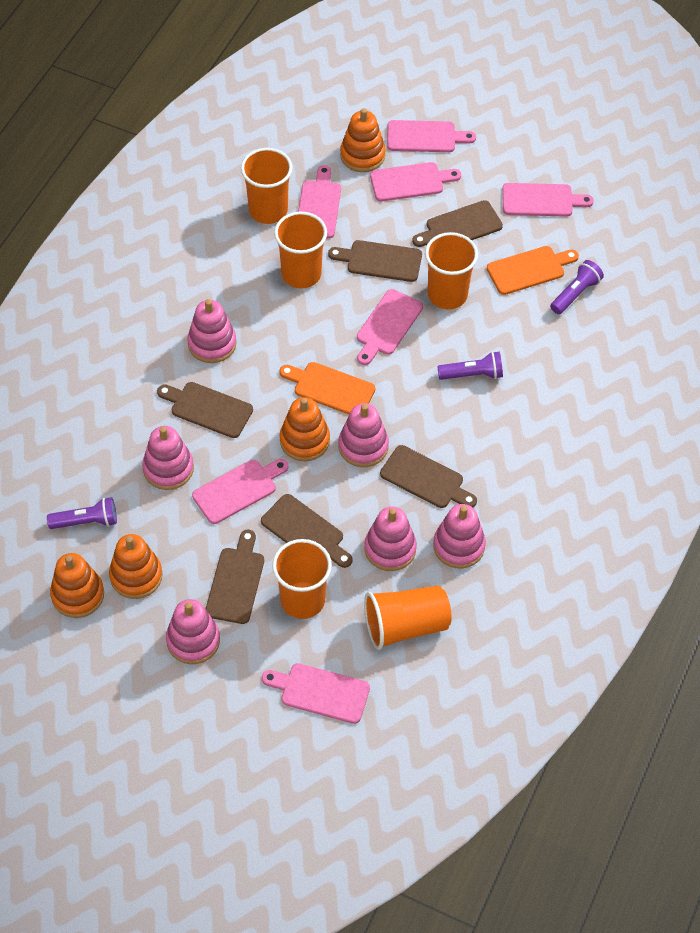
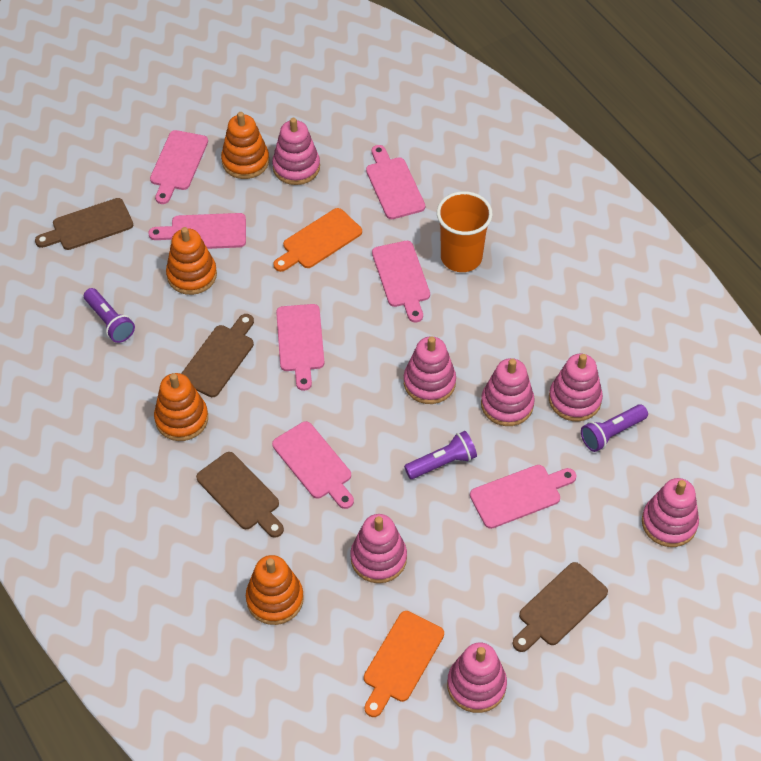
brown cutting board: 6 -> 4
orange cup: 5 -> 1
pink stacking toy: 6 -> 7

